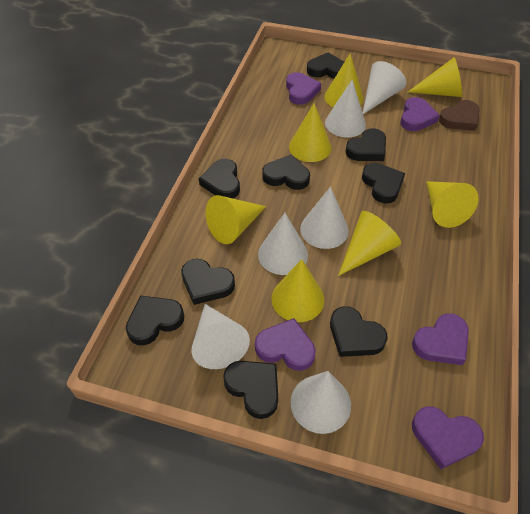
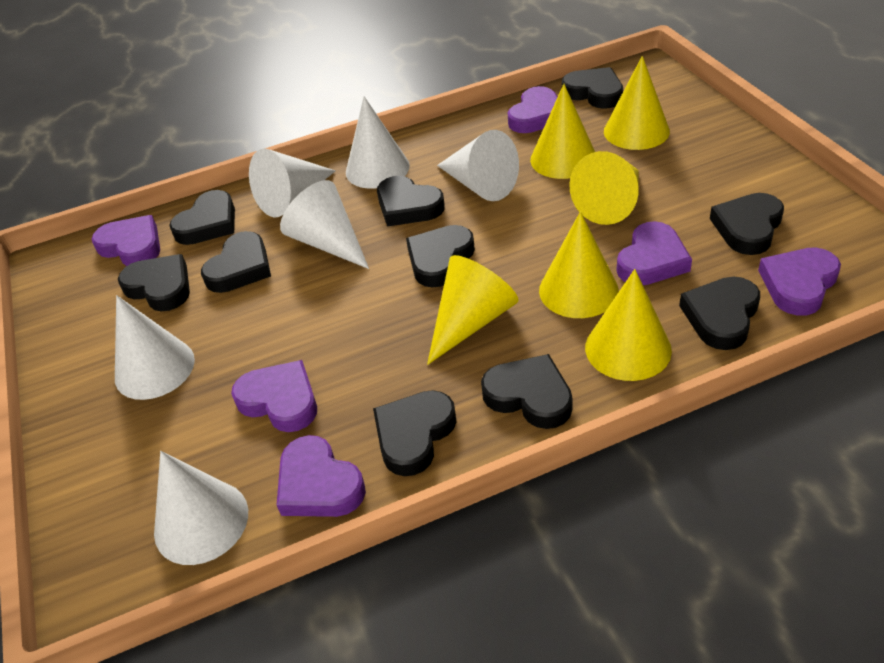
black heart: 9 -> 10
brown heart: 1 -> 0
purple heart: 5 -> 6
yellow cone: 7 -> 6

